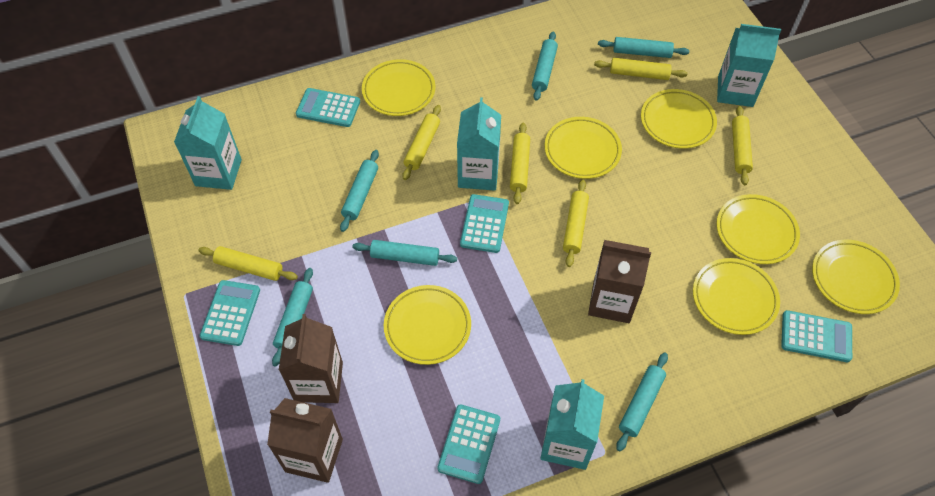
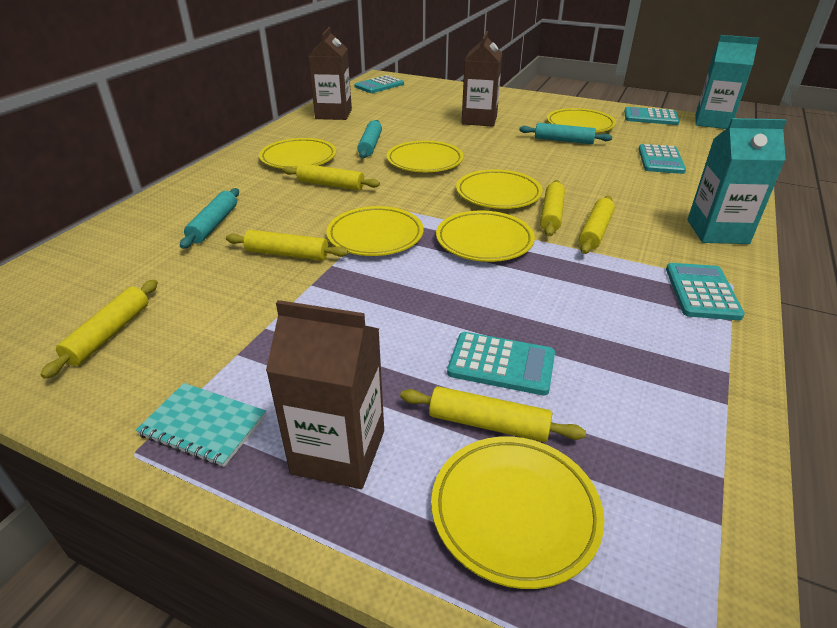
turquoise carton: 4 -> 2
turquoise notebook: 0 -> 1
turquoise rolling pin: 6 -> 3

